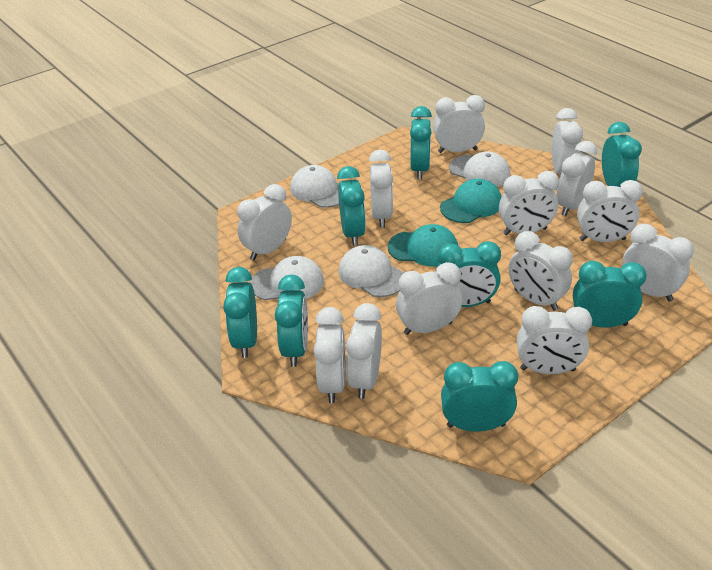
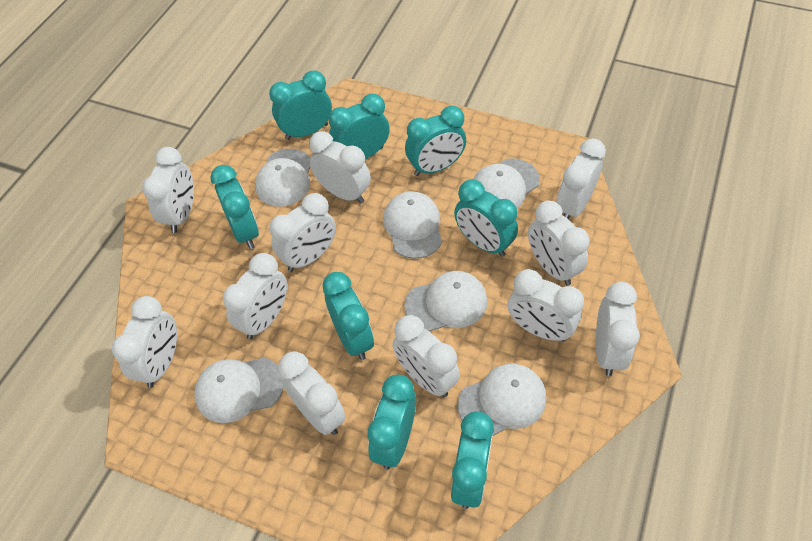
turquoise cap: 2 -> 0
white cap: 4 -> 6
white clock: 13 -> 11

